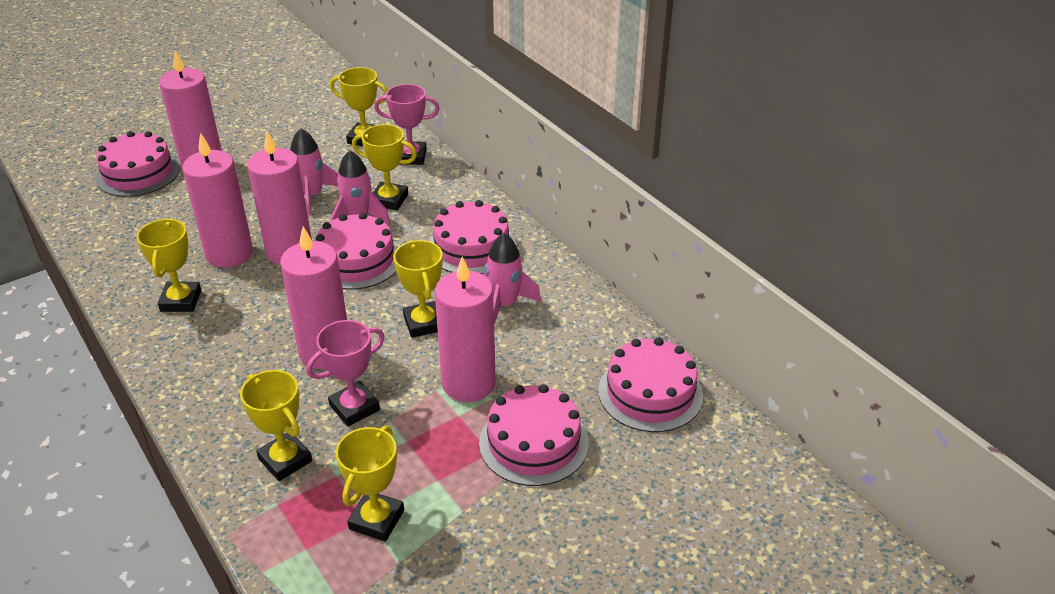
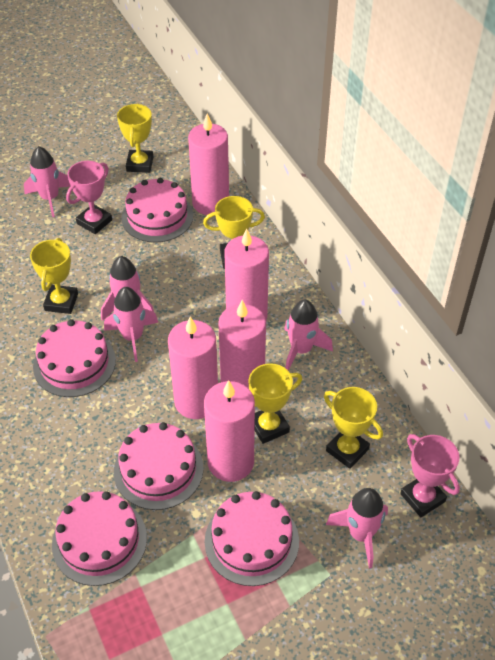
pink rocket: 3 -> 5
yellow trophy: 6 -> 5

